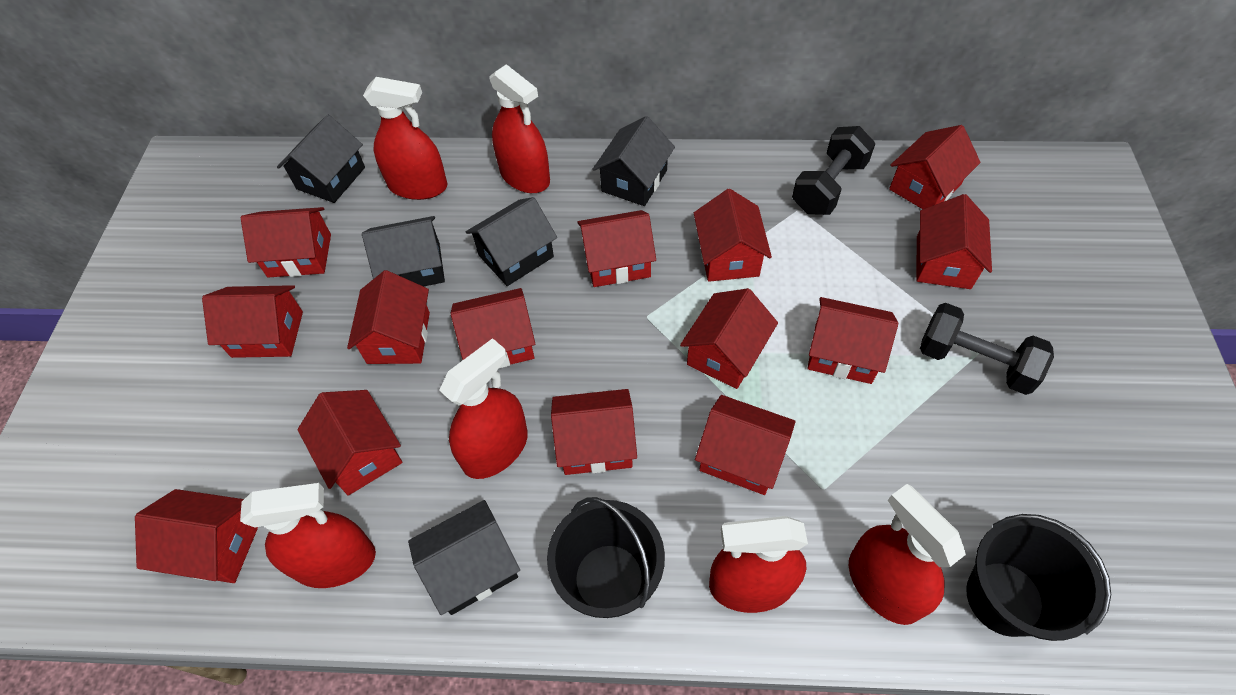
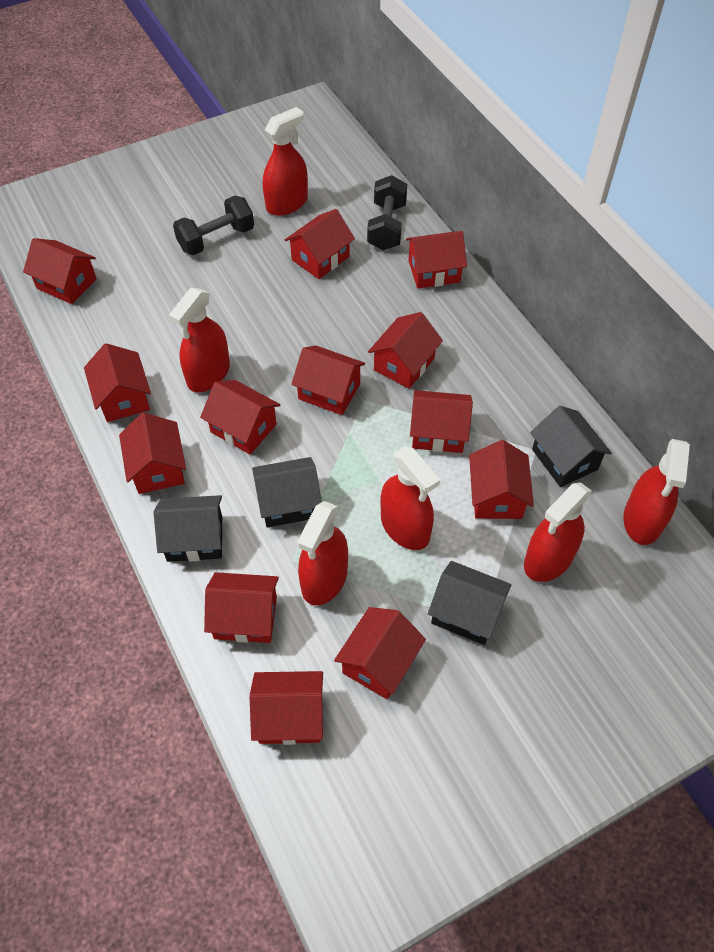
black bucket: 2 -> 0
black house: 5 -> 4
red house: 14 -> 13

